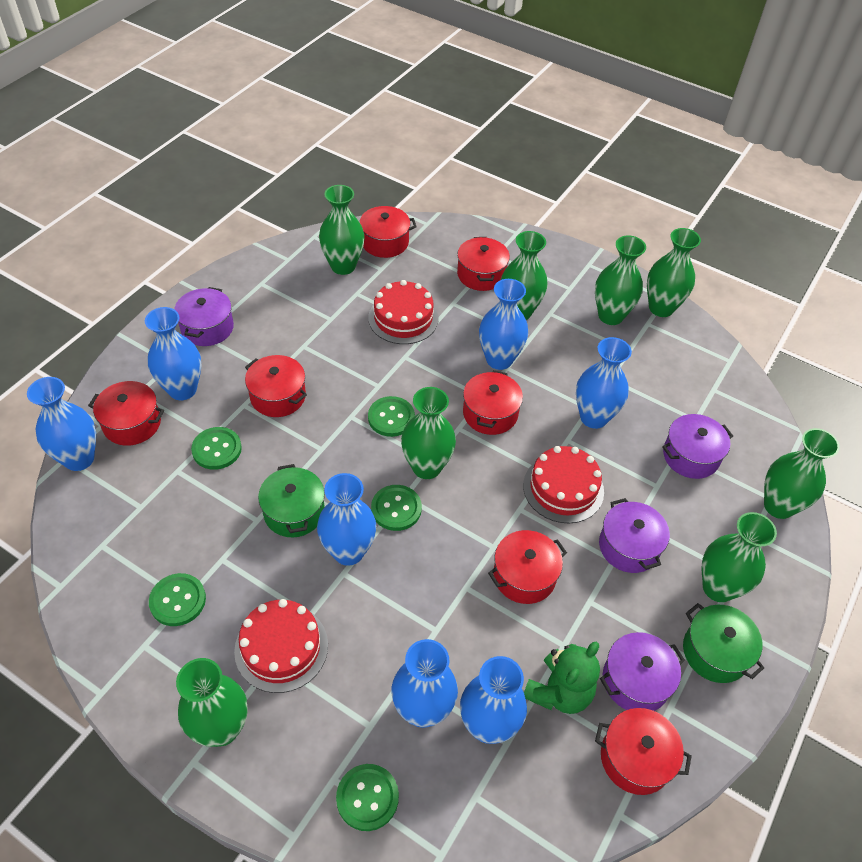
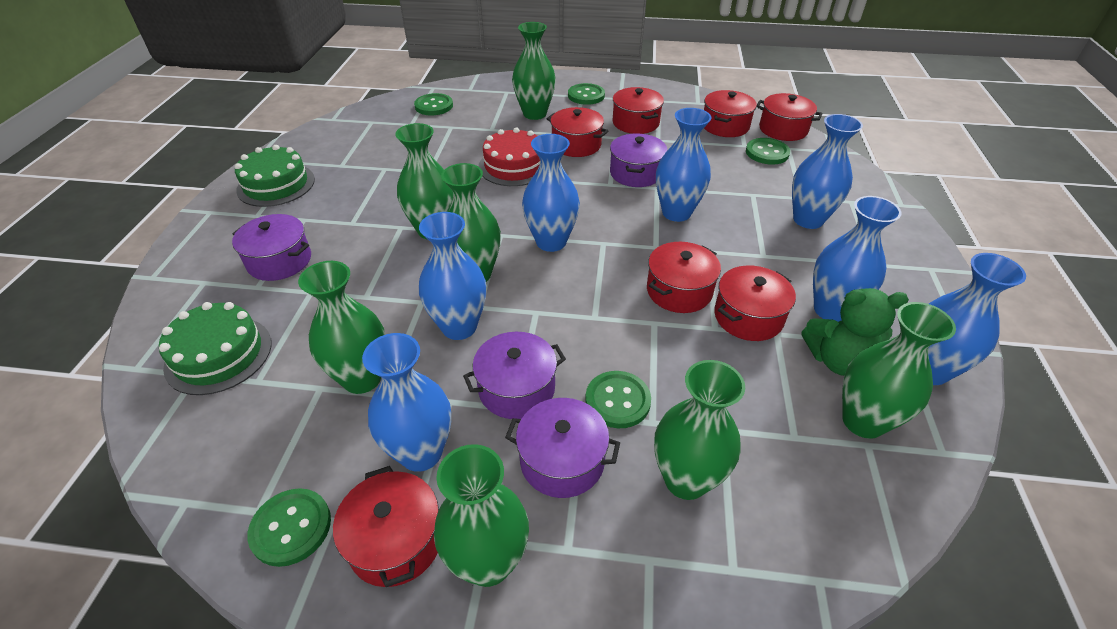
green cake: 0 -> 2
green pot: 2 -> 0
green vase: 8 -> 7
red cake: 3 -> 1

